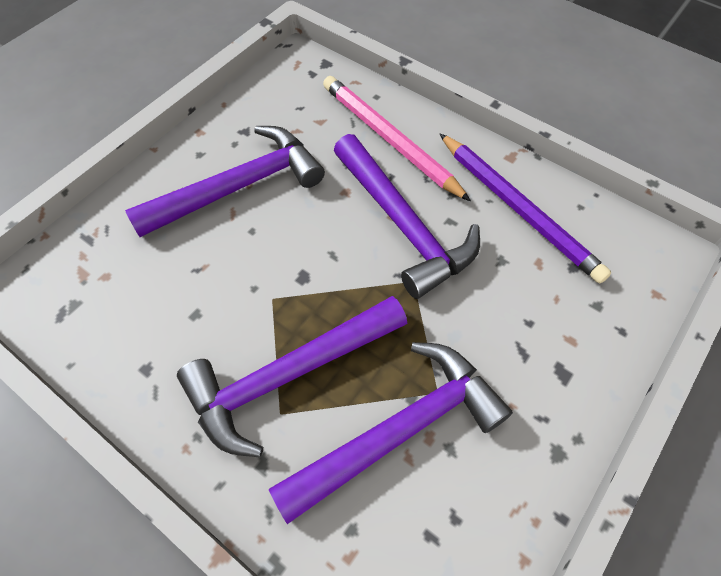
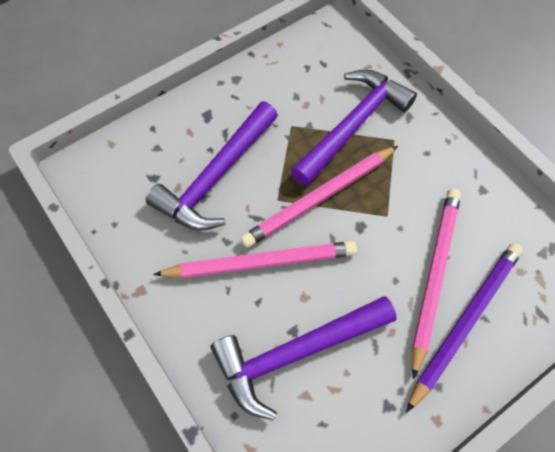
pink pencil: 1 -> 3
purple hammer: 4 -> 3

